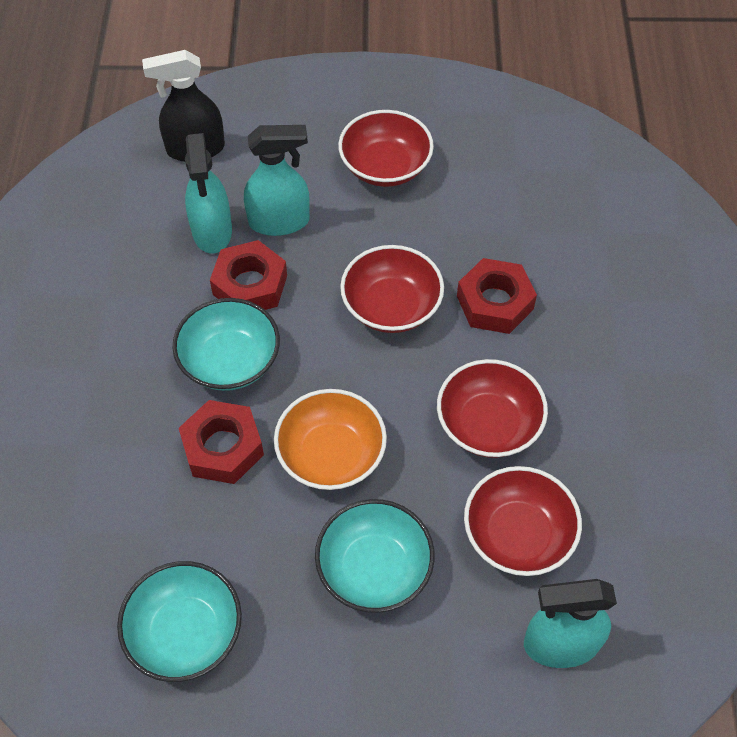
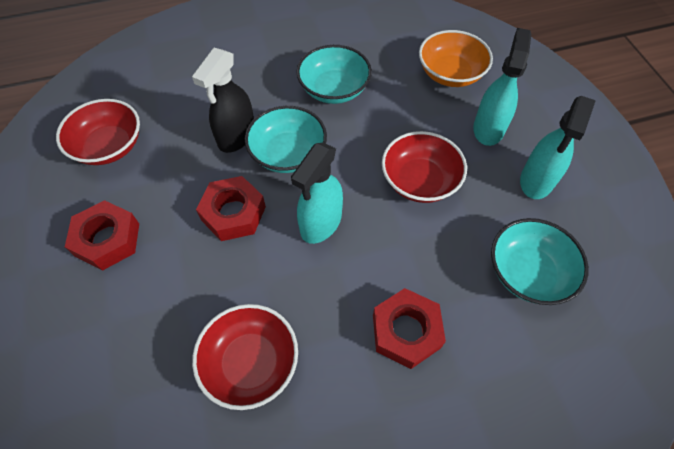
red bowl: 4 -> 3

